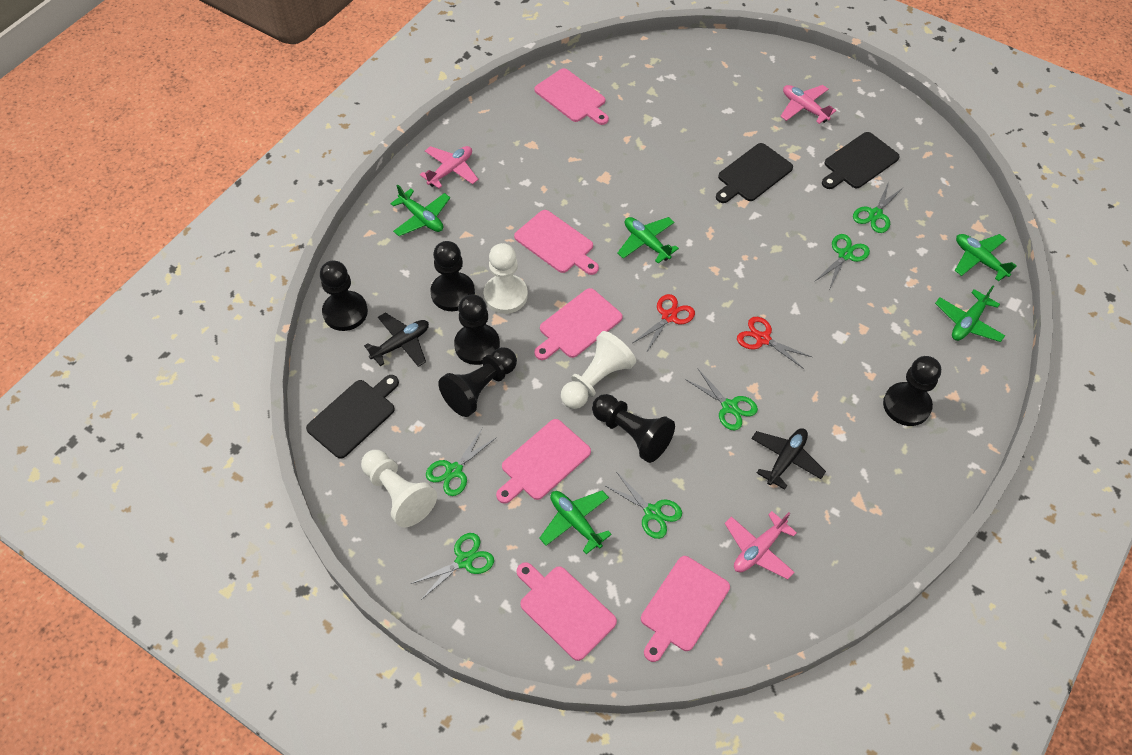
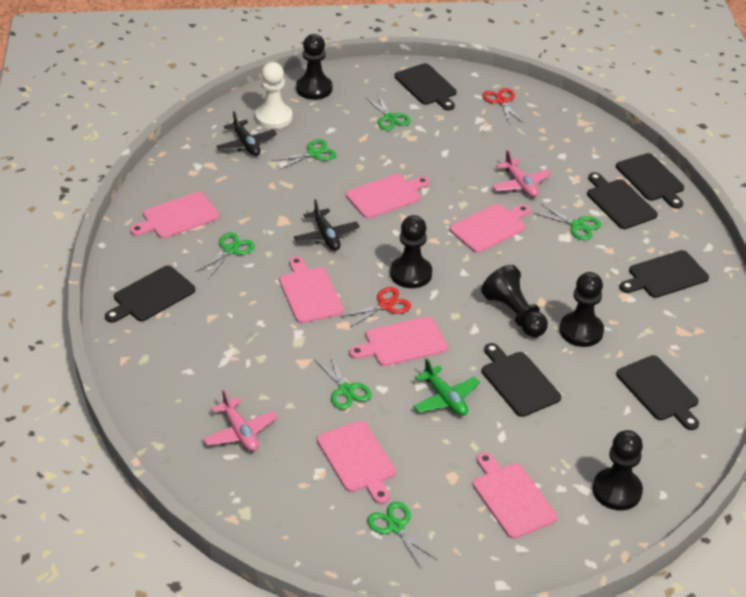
black cutting board: 3 -> 7
black pawn: 6 -> 5
green plane: 5 -> 1
pink cutting board: 6 -> 7
pink plane: 3 -> 2
white pawn: 3 -> 1

